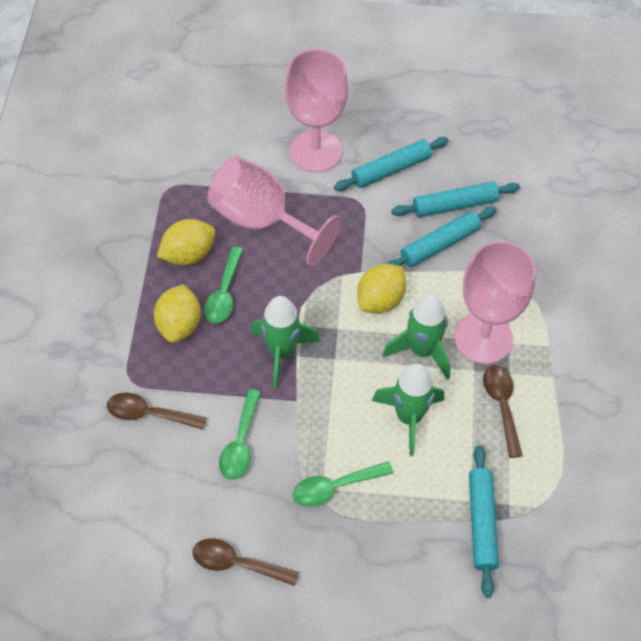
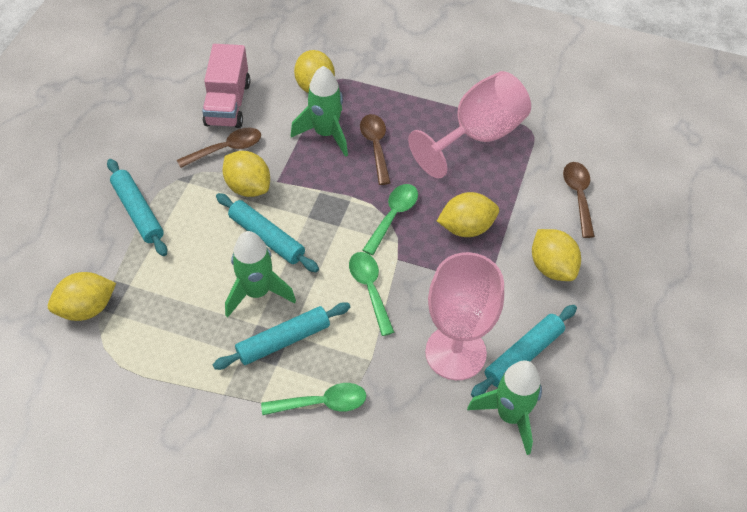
pink goblet: 3 -> 2
pink truck: 0 -> 1
yellow lemon: 3 -> 5

